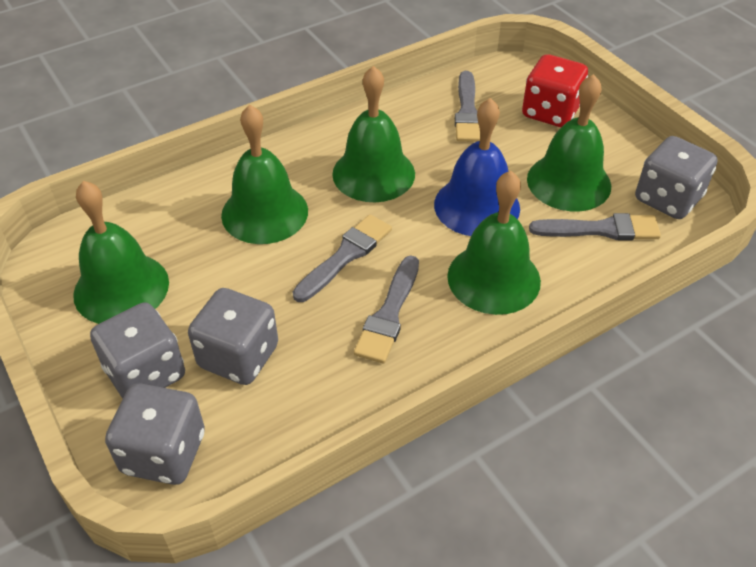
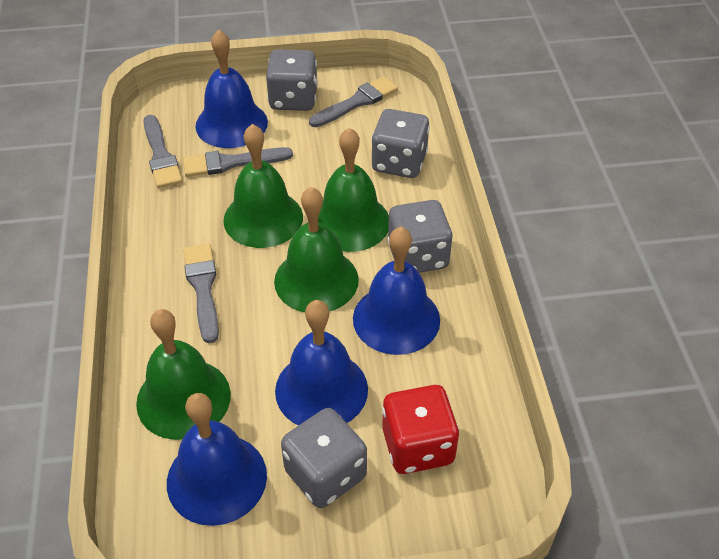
blue bell: 1 -> 4
green bell: 5 -> 4

